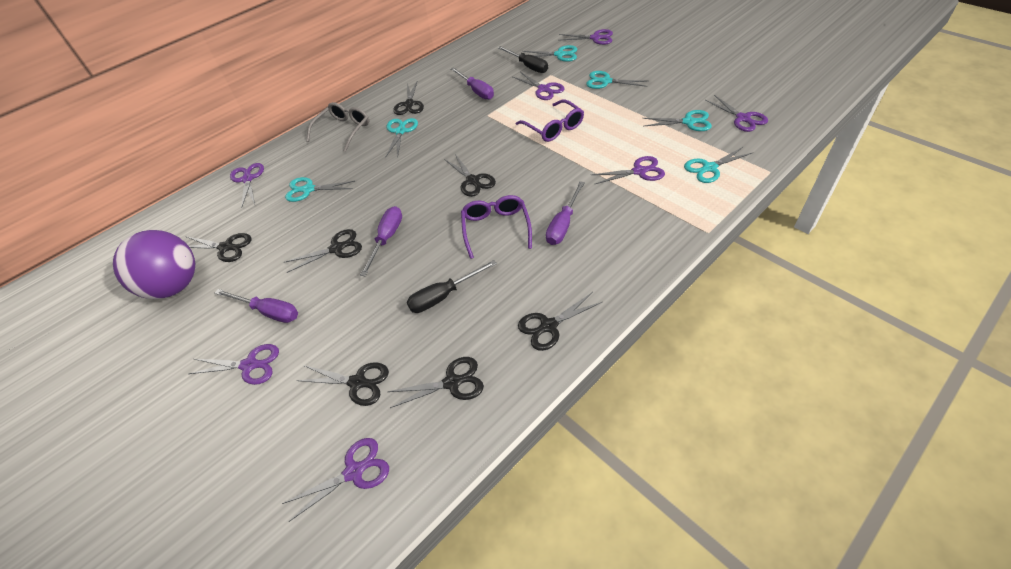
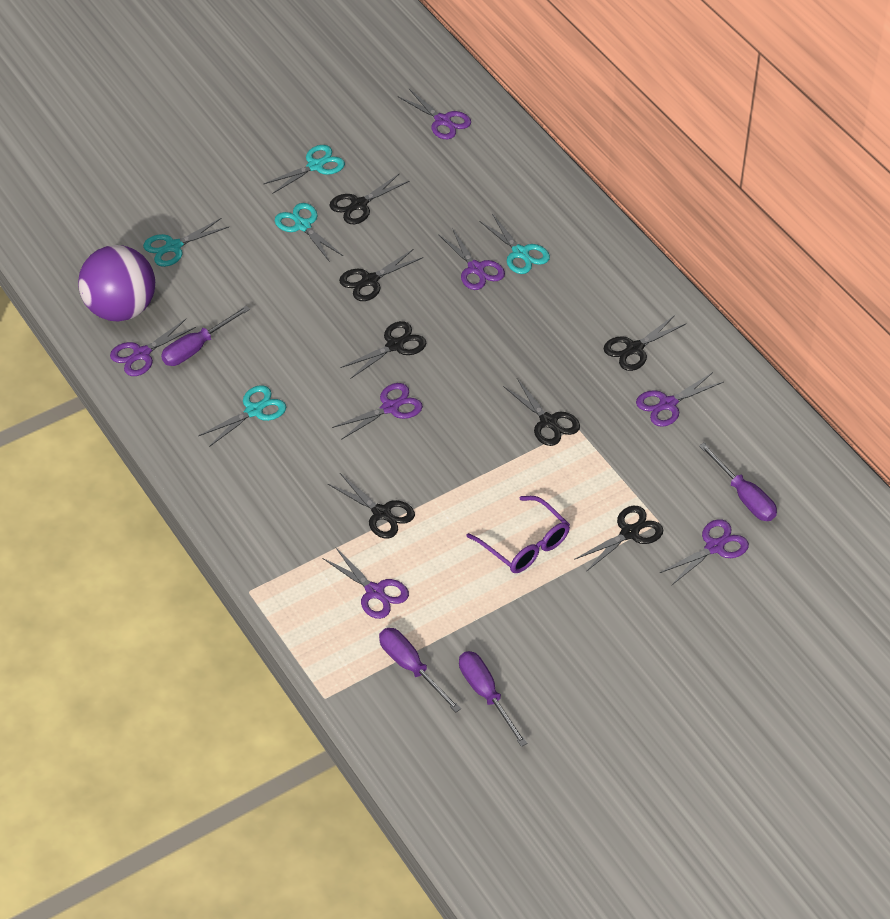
black screwdriver: 2 -> 0
grey glasses: 1 -> 0
purple glasses: 2 -> 1
turquoise scissors: 6 -> 5

